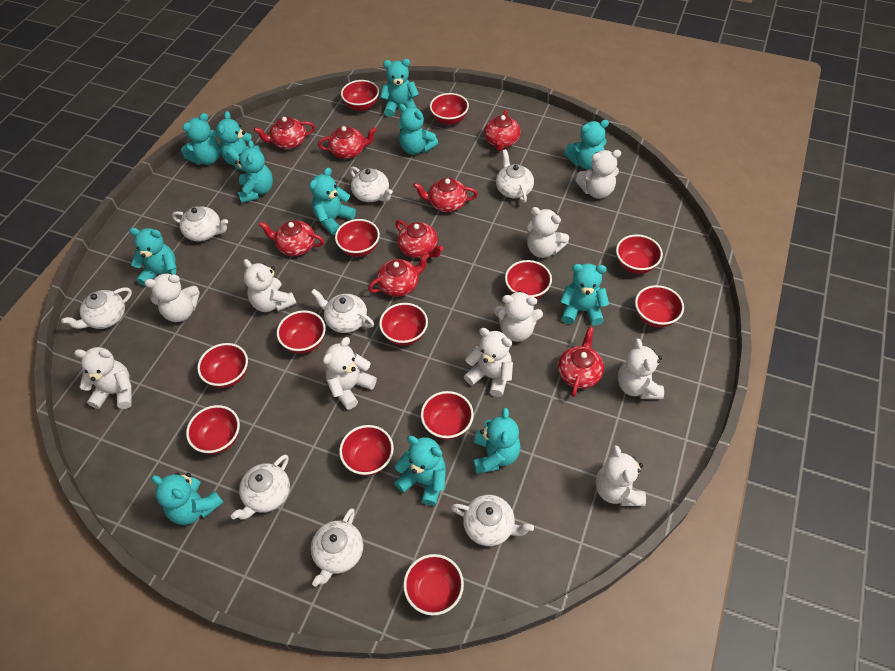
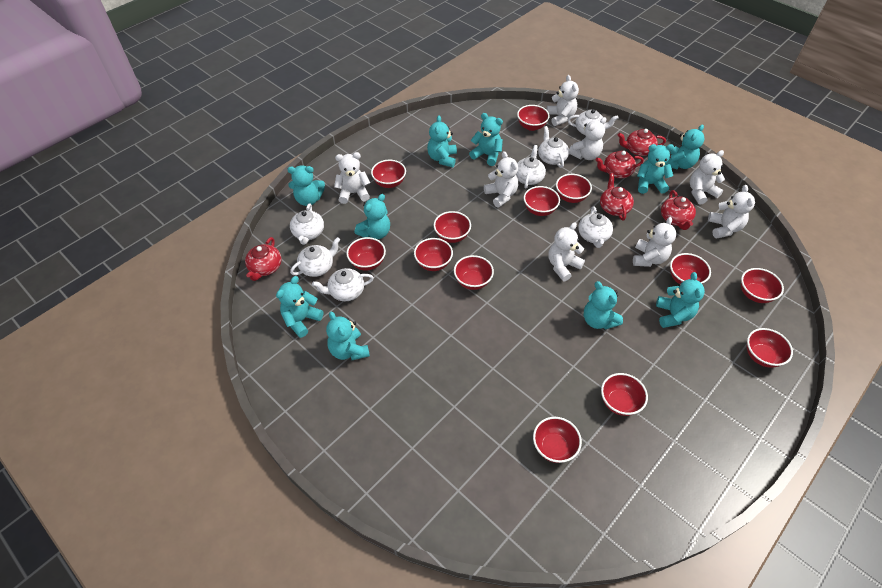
red teapot: 8 -> 5
turquoise teddy bear: 12 -> 10
white teapot: 8 -> 7
white teddy bear: 10 -> 8

